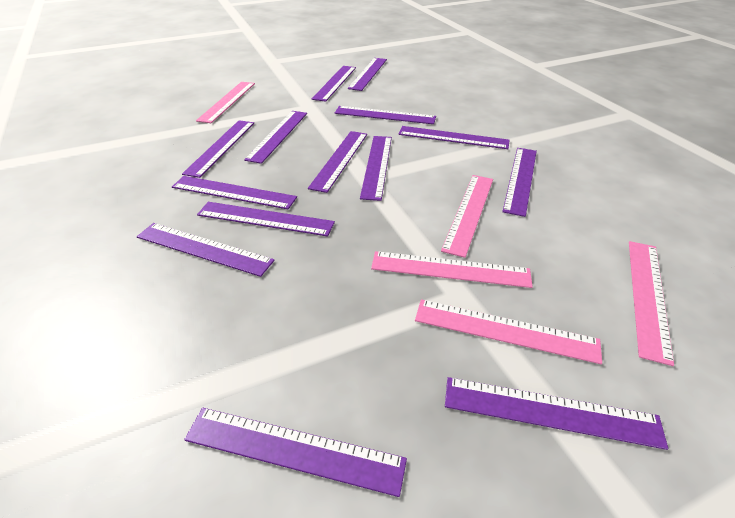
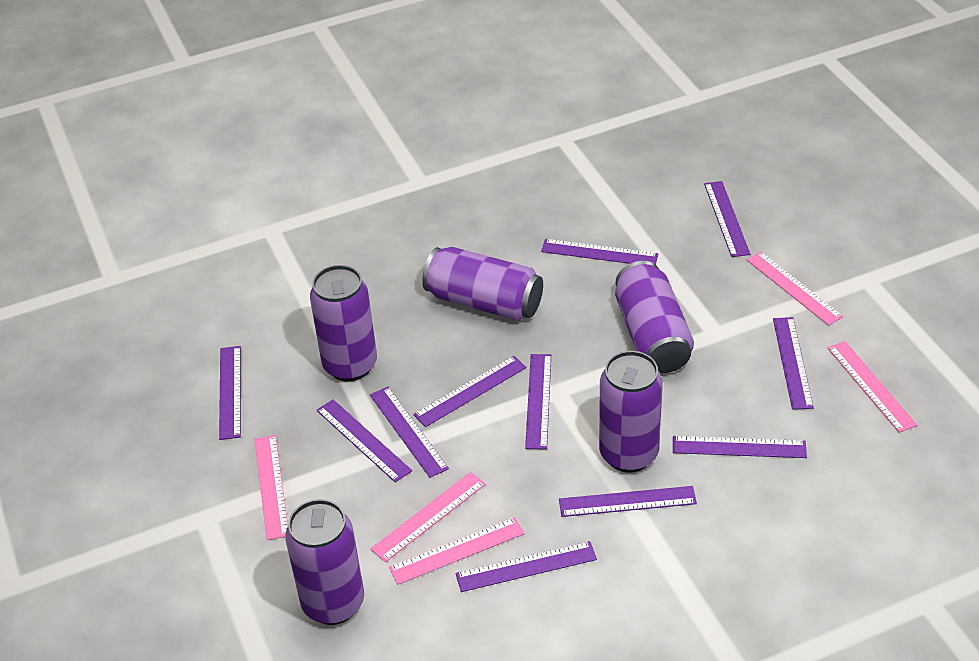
purple can: 0 -> 5
purple ruler: 14 -> 11

